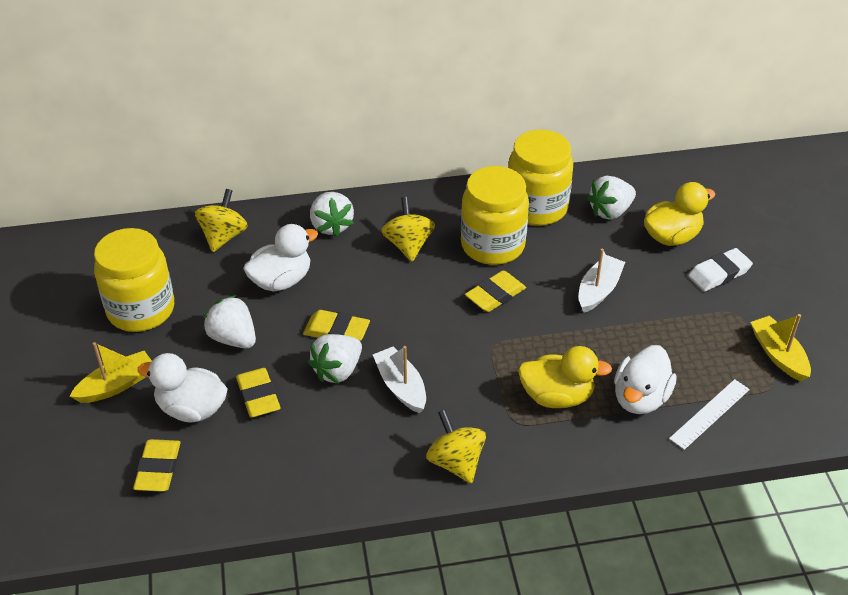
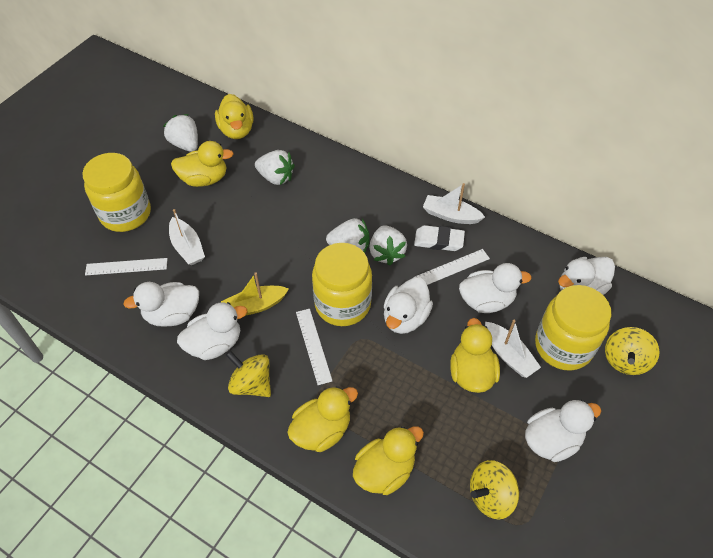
white boat: 2 -> 3
white duck: 3 -> 6
white ruler: 1 -> 3
yellow boat: 2 -> 1
yellow duck: 2 -> 5
yellow eraser: 4 -> 0

